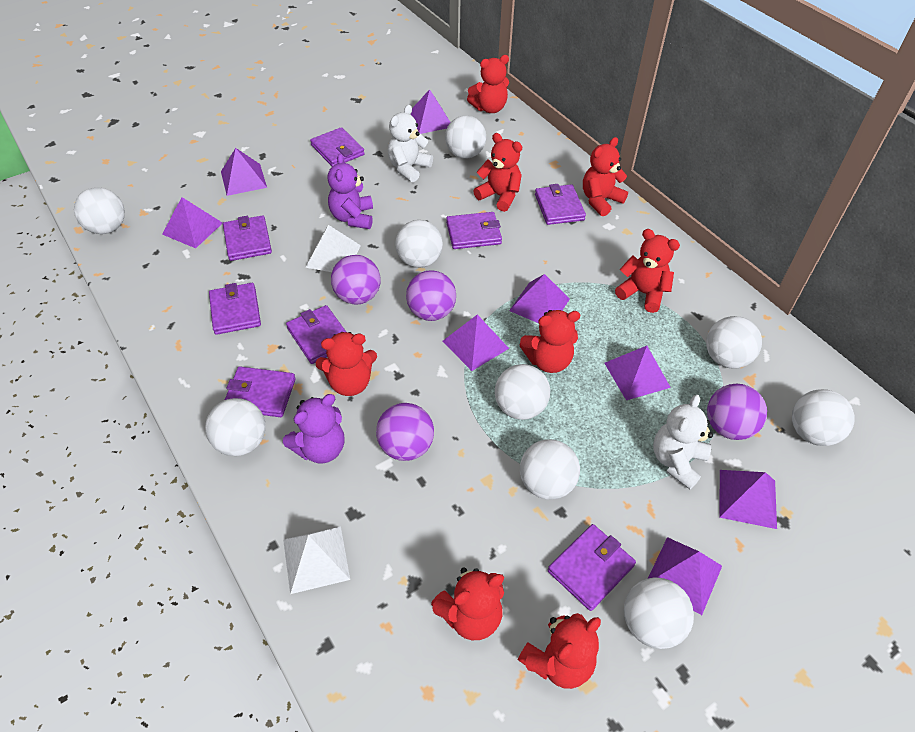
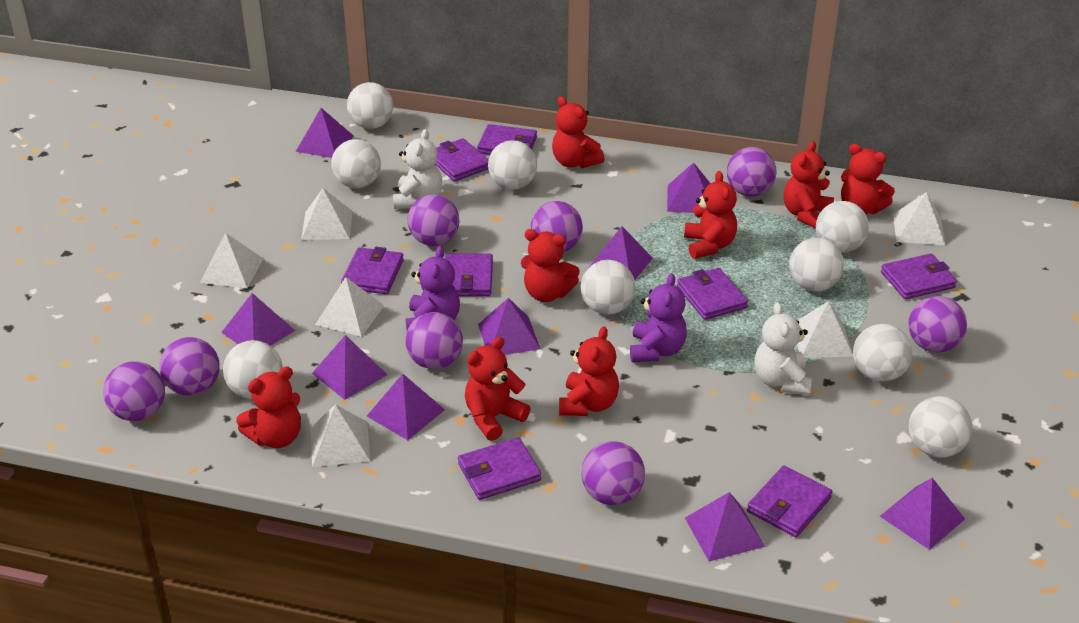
purple ball: 4 -> 8
purple pyramid: 8 -> 9
white pyramid: 2 -> 6

